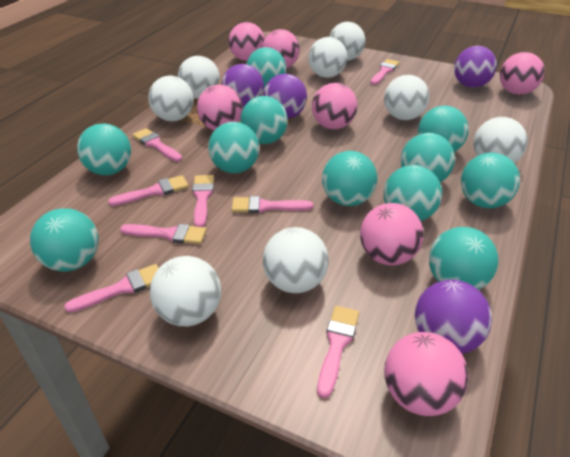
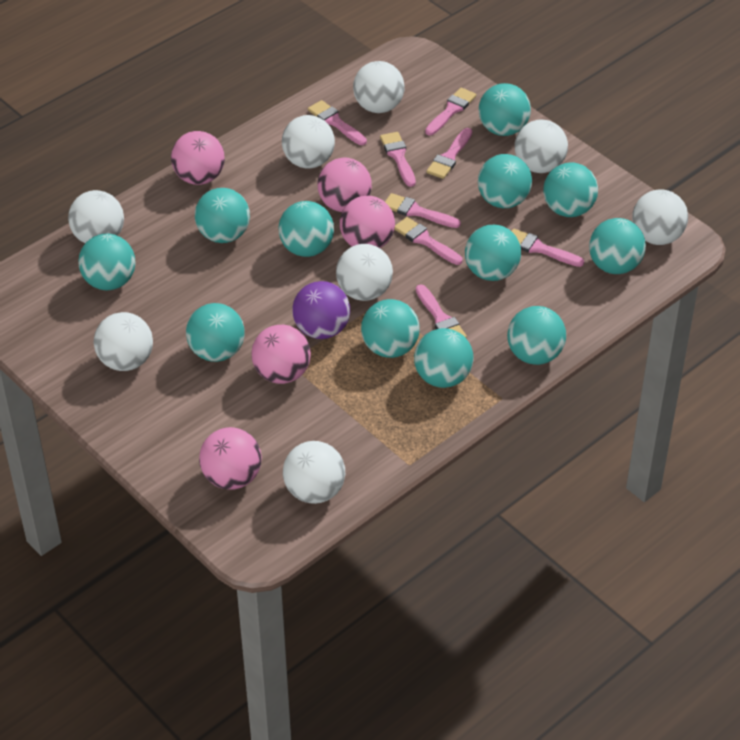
pink ball: 7 -> 5
purple ball: 4 -> 1
turquoise ball: 11 -> 12

